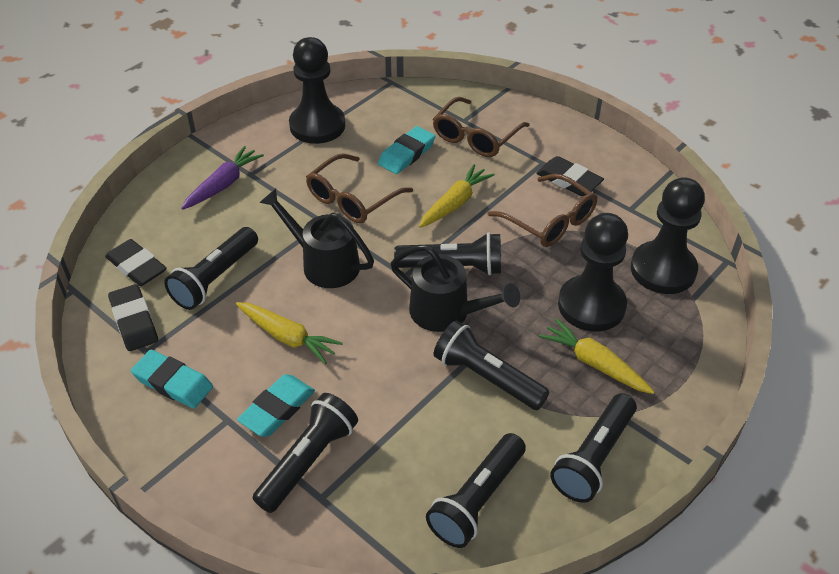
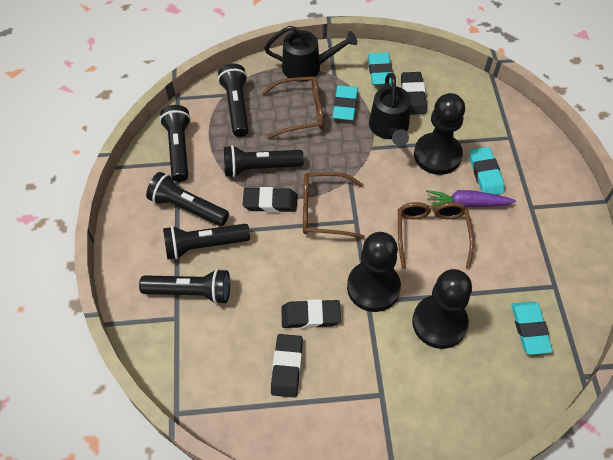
black eraser: 3 -> 4
turquoise eraser: 3 -> 4
yellow carrot: 3 -> 0

